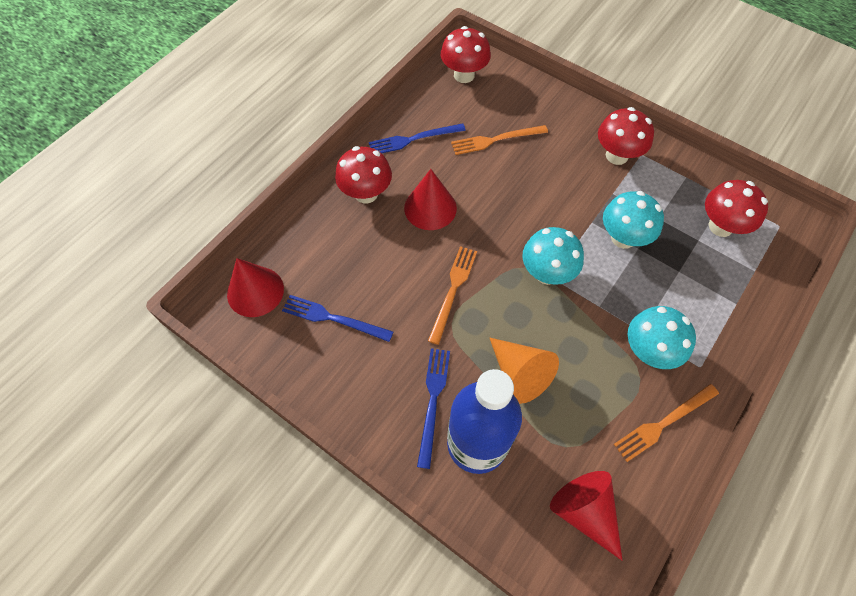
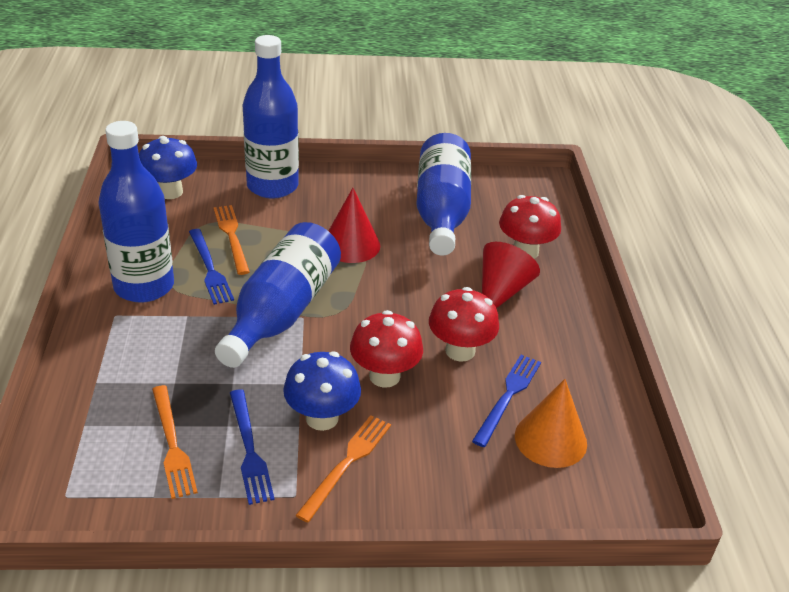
blue bottle: 1 -> 4
blue mushroom: 0 -> 2
red cone: 3 -> 2
red mushroom: 4 -> 3
turquoise mushroom: 3 -> 0

